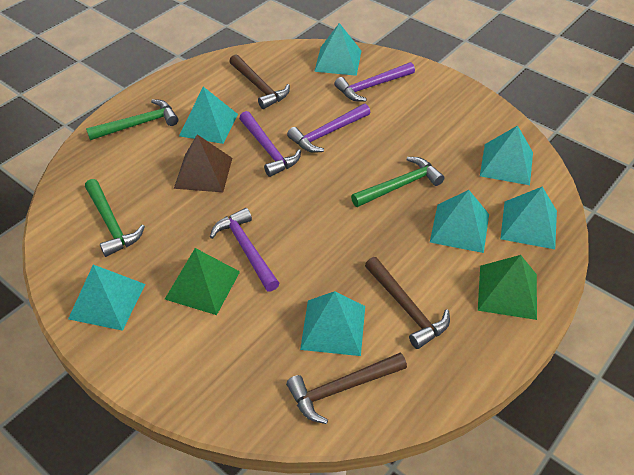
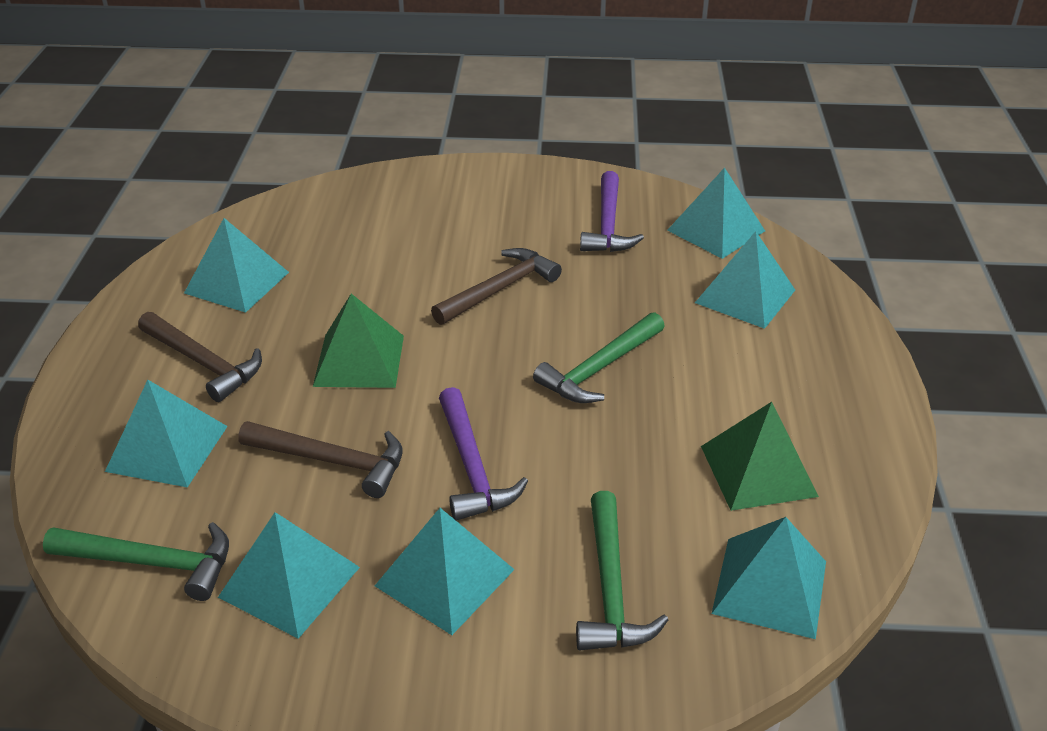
brown pyramid: 1 -> 0
purple hammer: 4 -> 2

